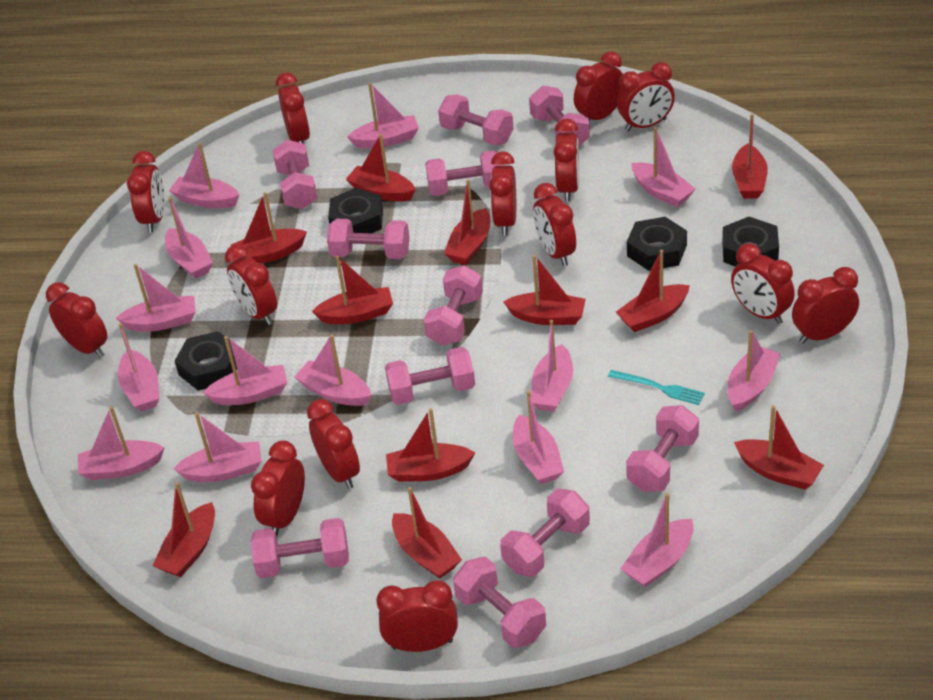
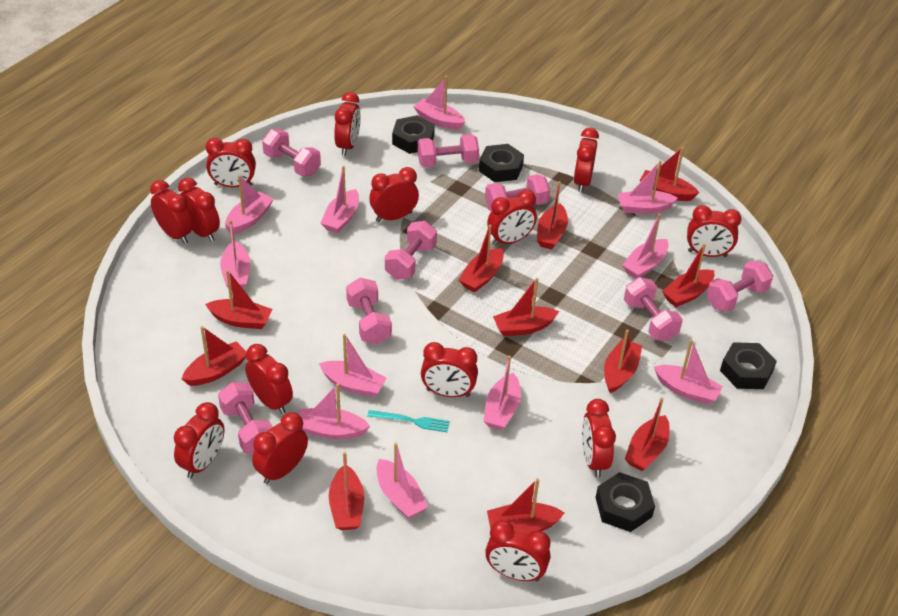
pink boat: 14 -> 11
pink dumbbell: 11 -> 8

